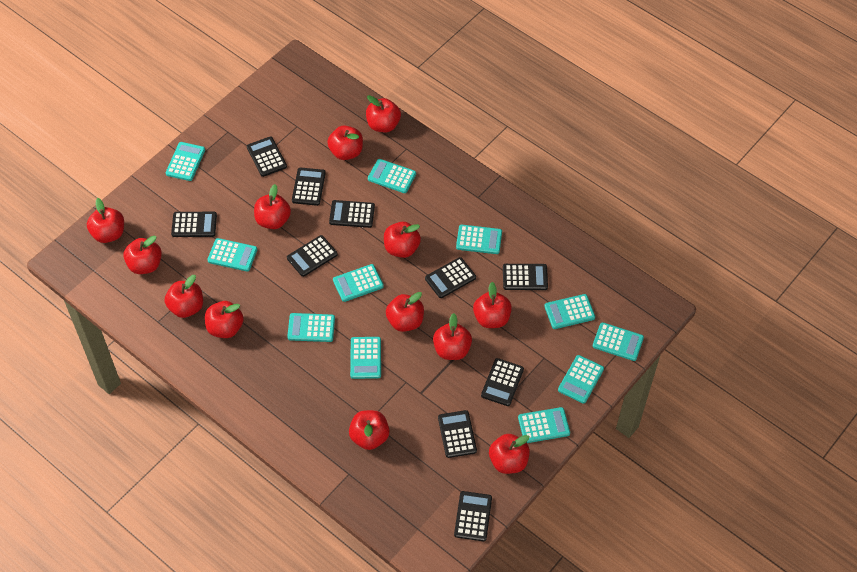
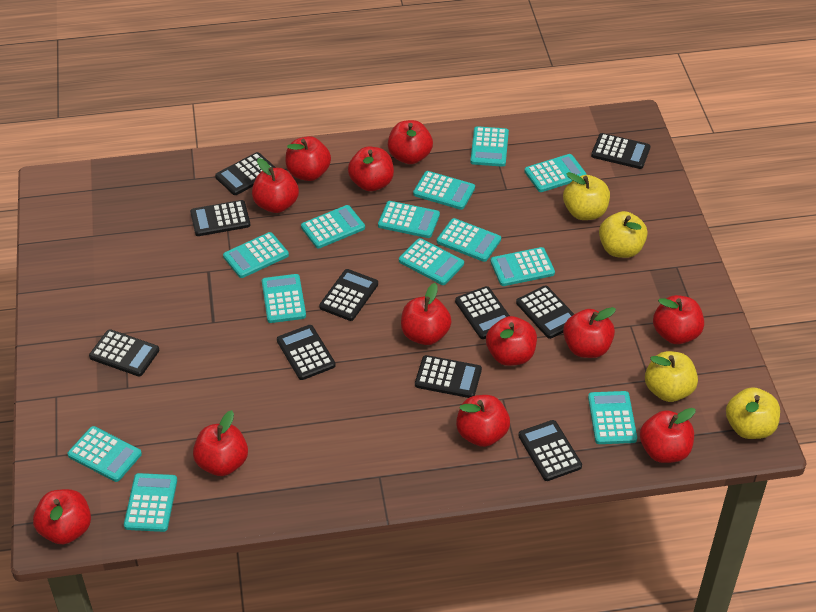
red apple: 13 -> 12
turquoise calculator: 11 -> 13
yellow apple: 0 -> 4

